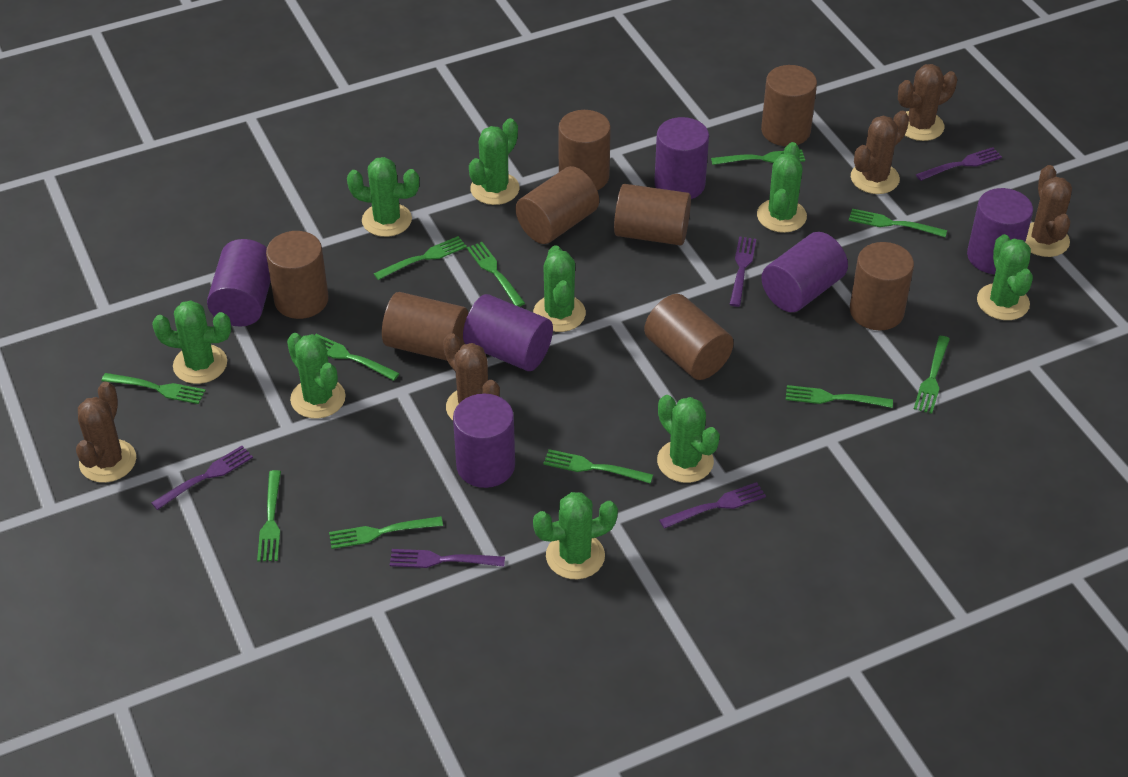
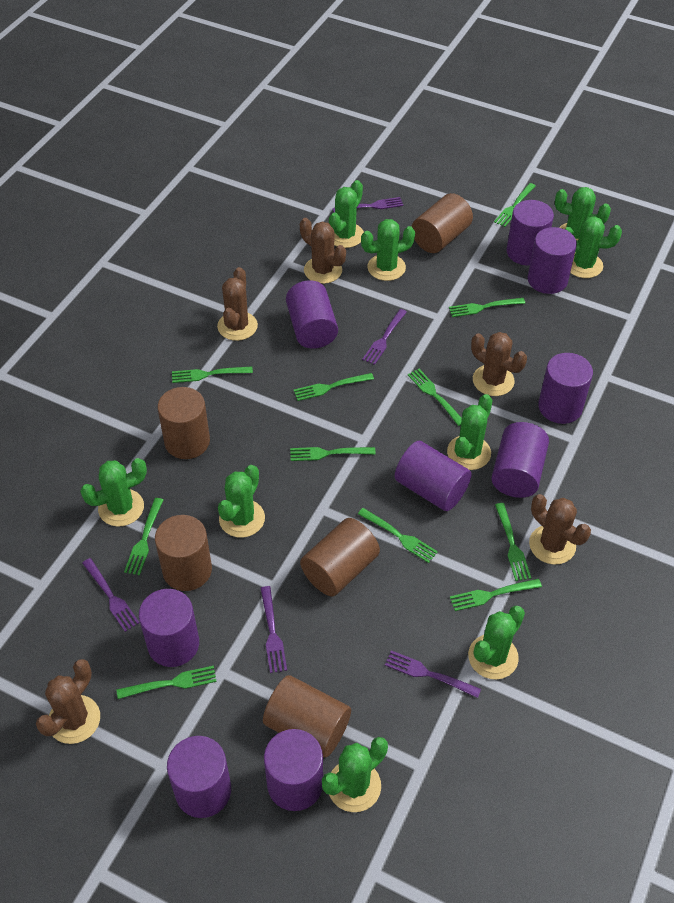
brown cylinder: 8 -> 5
purple cylinder: 6 -> 9

